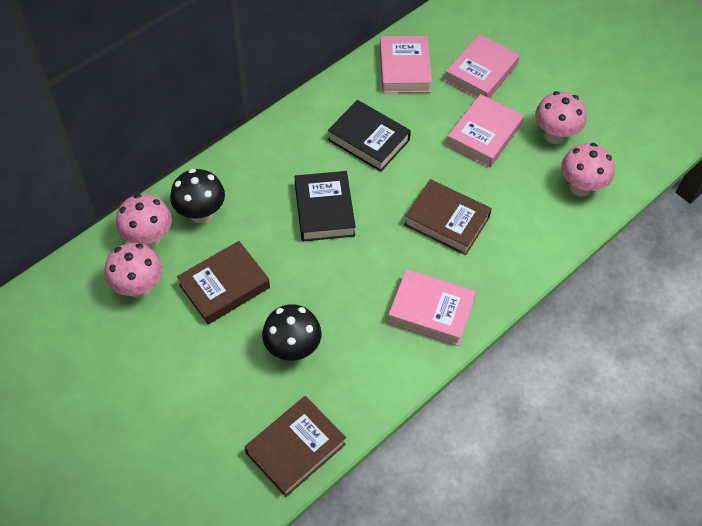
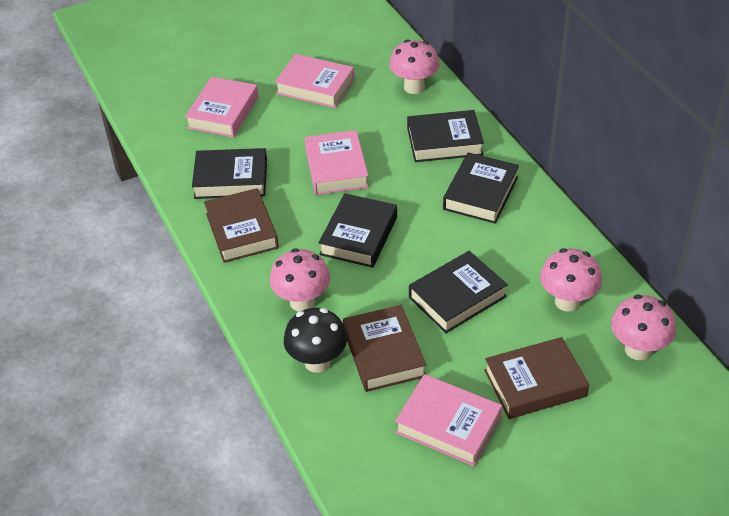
black book: 2 -> 5
black mushroom: 2 -> 1

